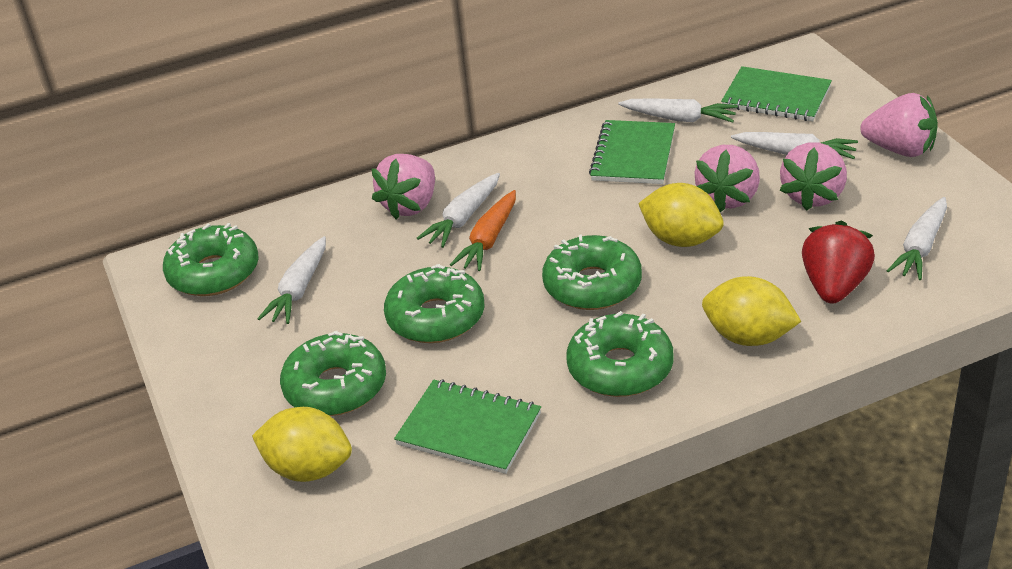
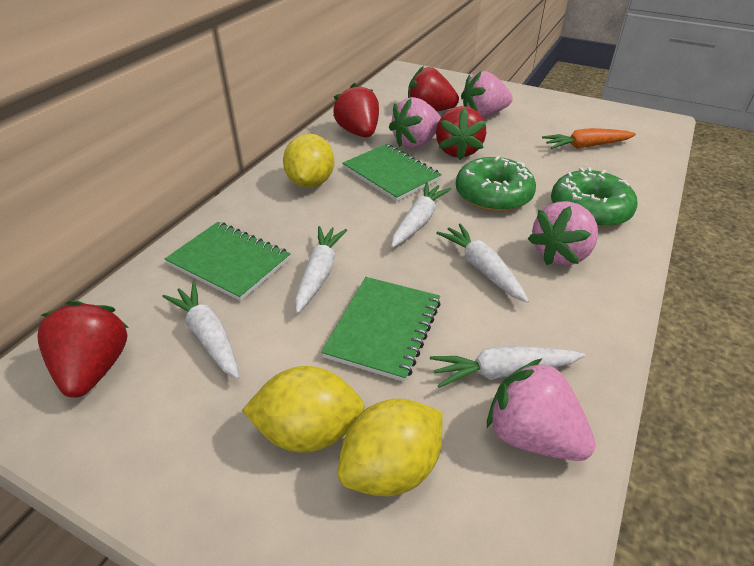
green donut: 5 -> 2
red strawberry: 1 -> 4

